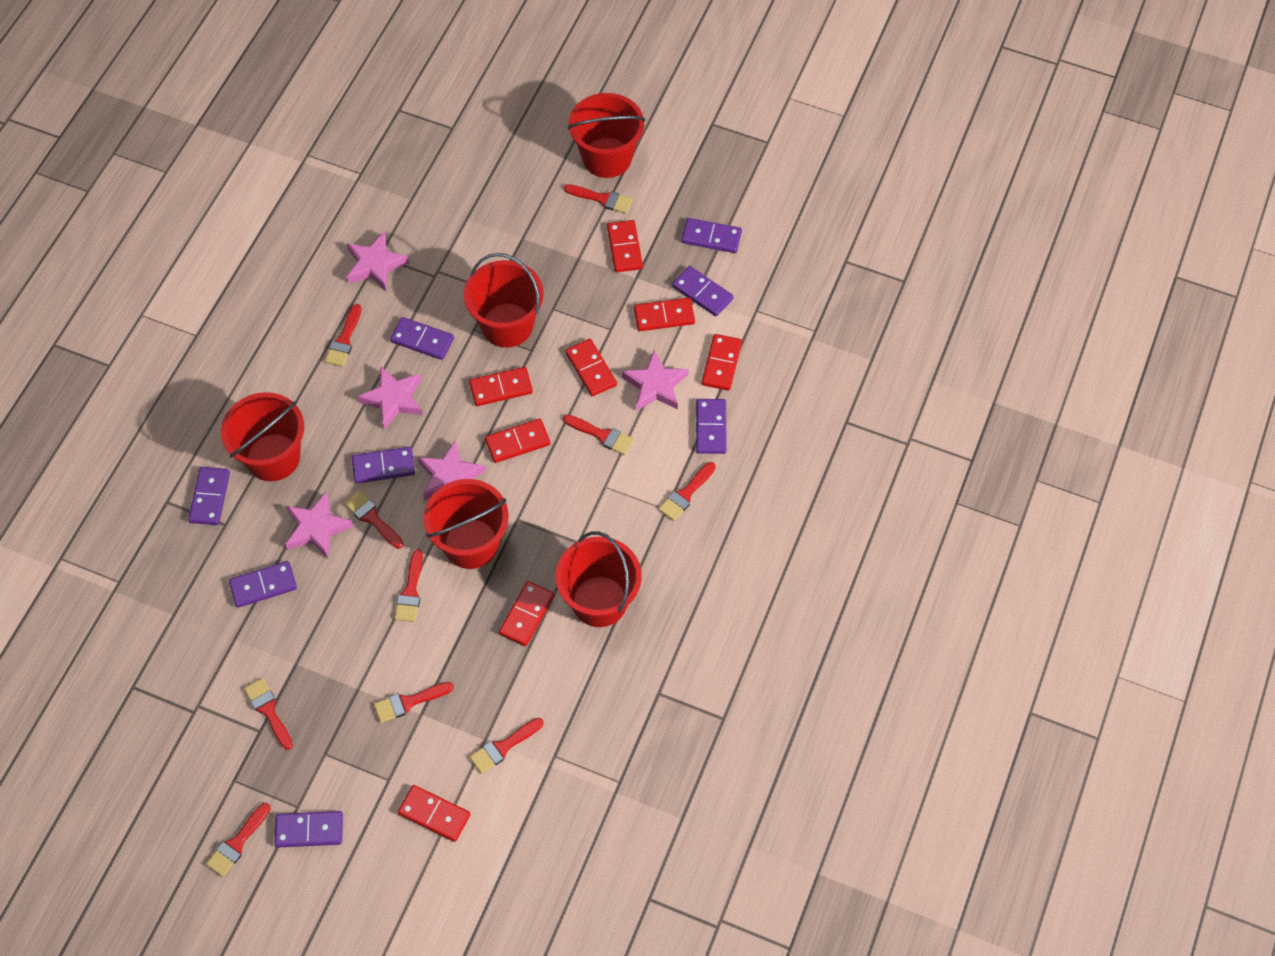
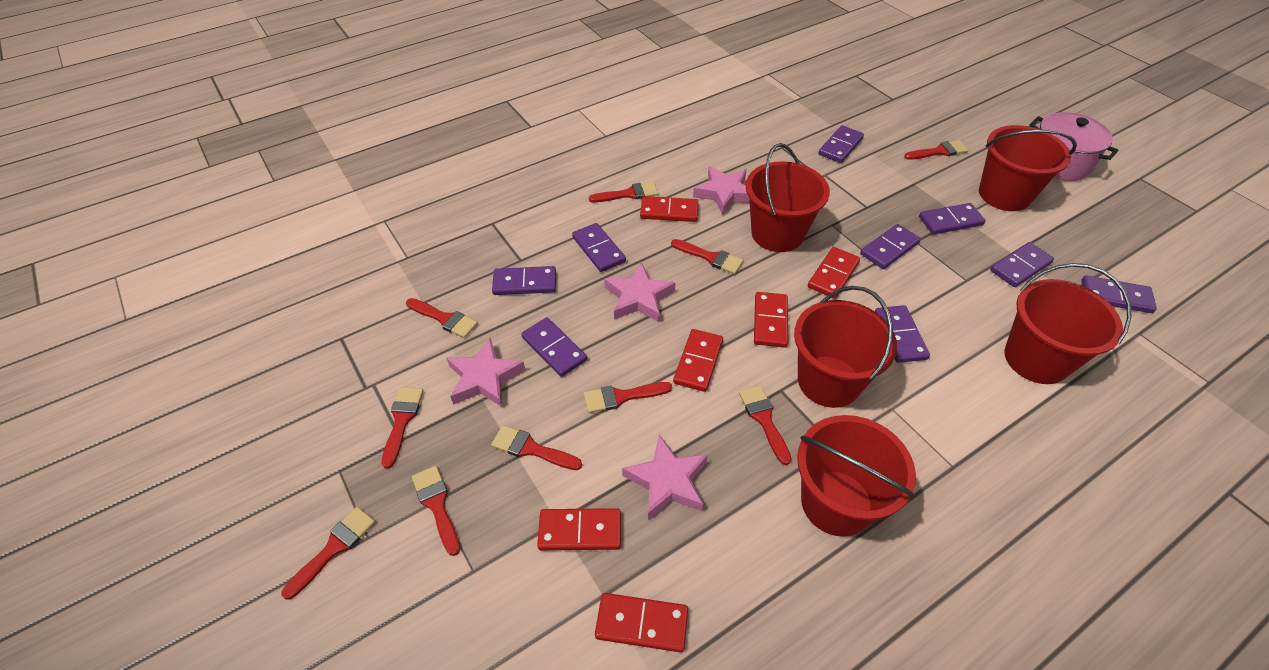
pink pot: 0 -> 1
pink star: 5 -> 4
purple domino: 8 -> 9
red domino: 8 -> 6

